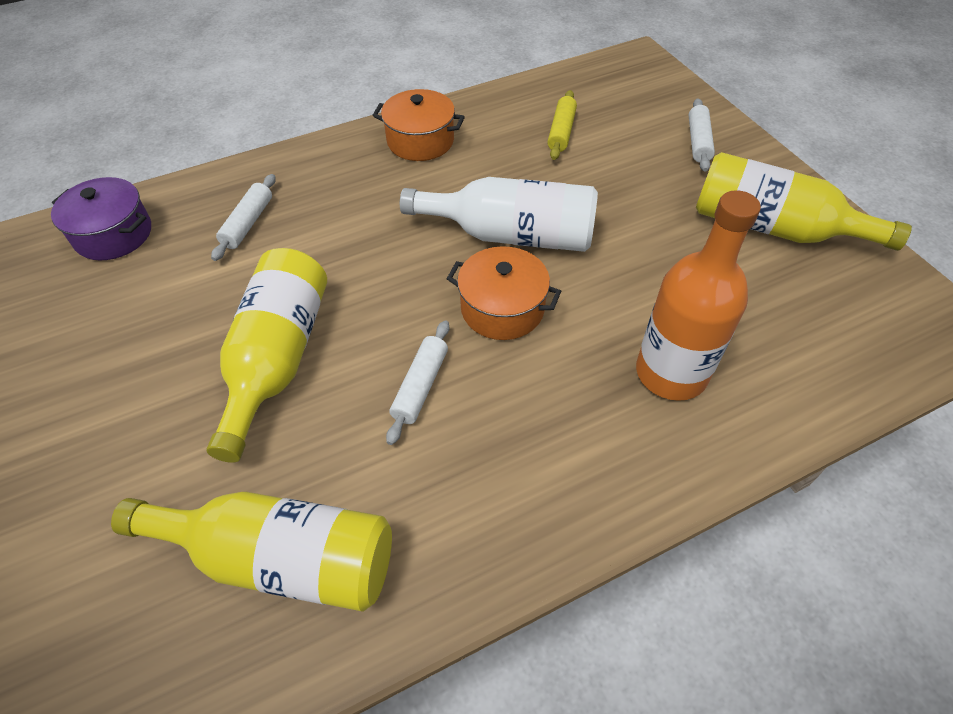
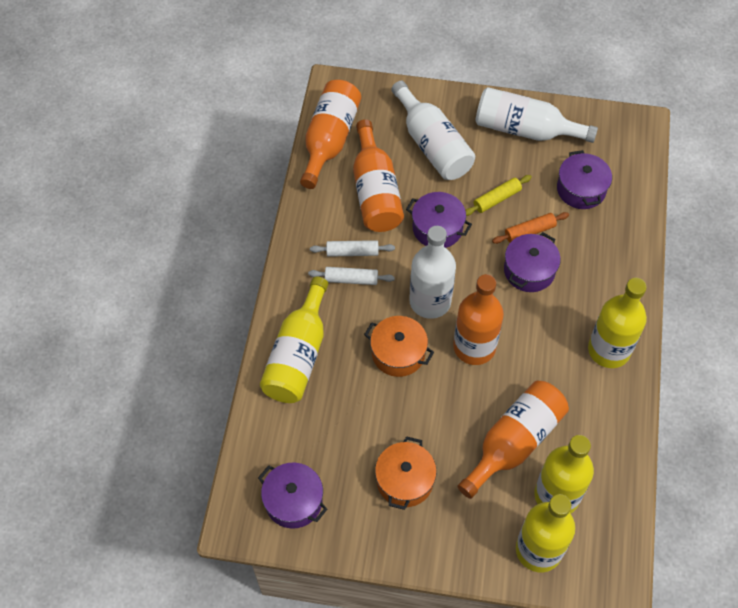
orange bottle: 1 -> 4
orange rolling pin: 0 -> 1
purple pot: 1 -> 4
white bottle: 1 -> 3
white rolling pin: 3 -> 2
yellow bottle: 3 -> 4

